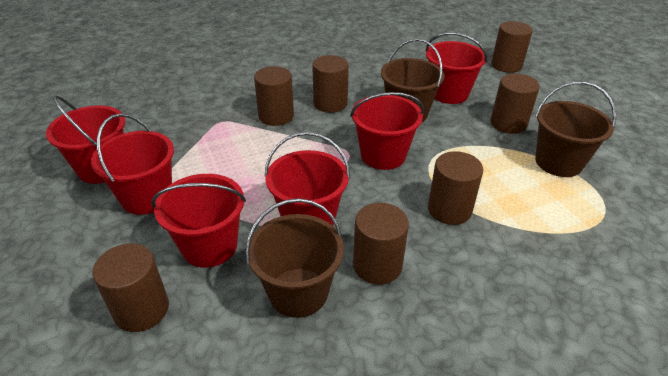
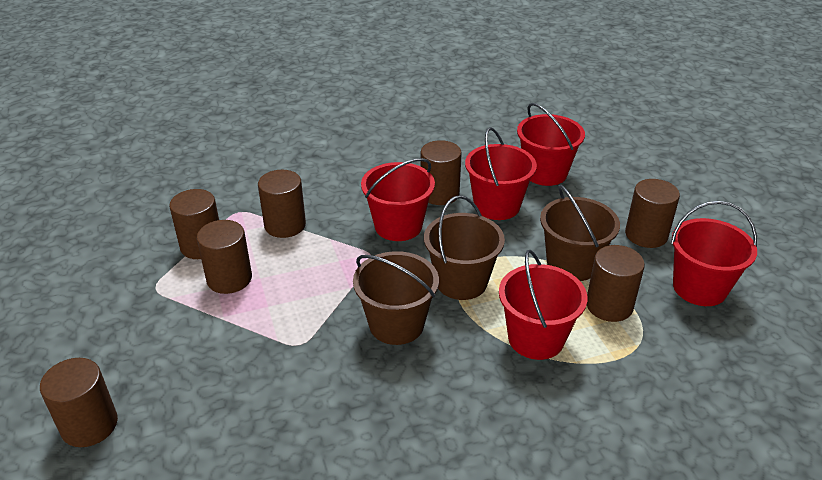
red bucket: 6 -> 5

